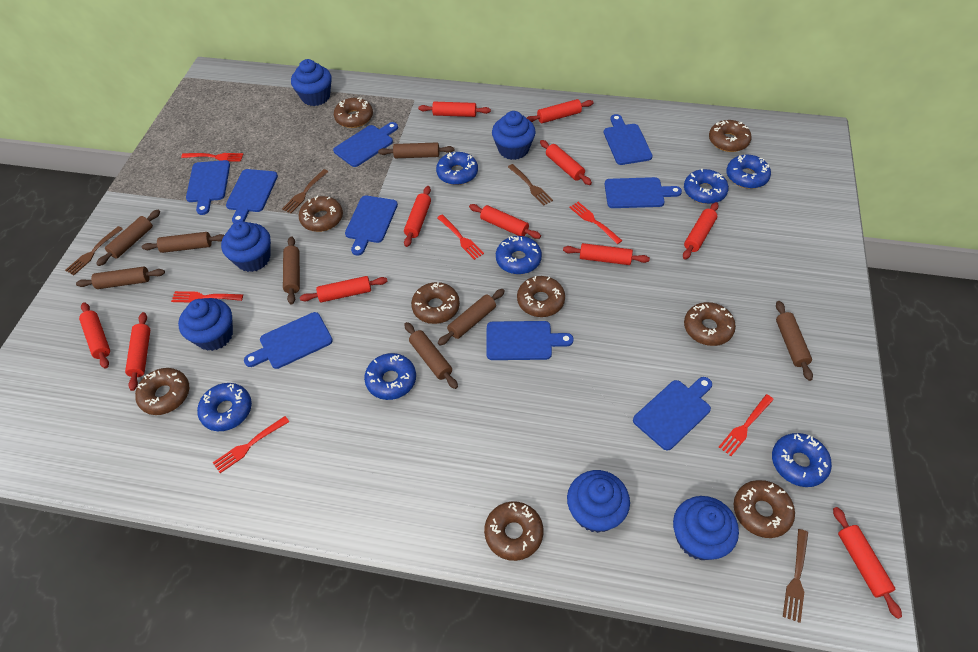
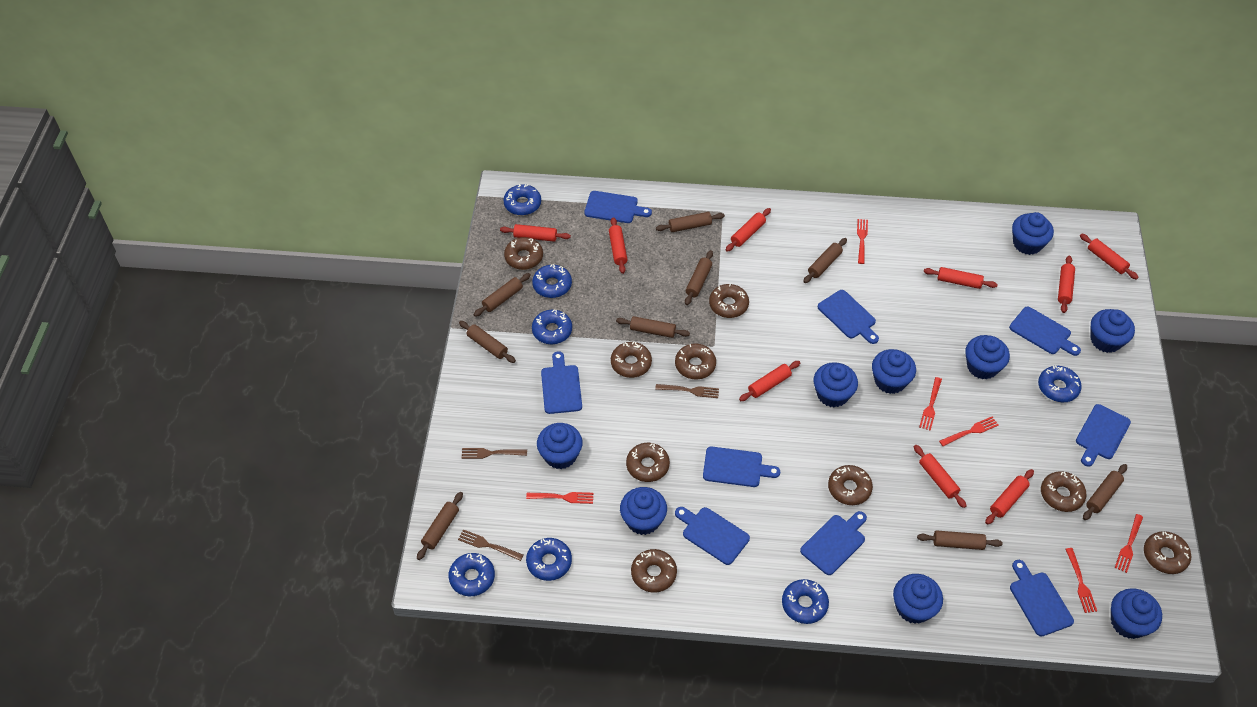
blue cupcake: 6 -> 9
brown fork: 4 -> 3
brown rolling pin: 8 -> 9
red rolling pin: 11 -> 9

